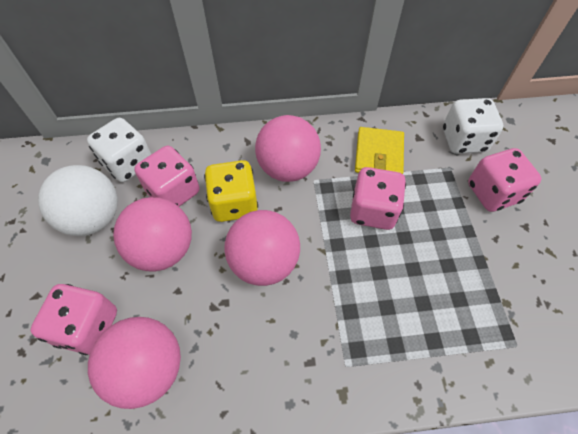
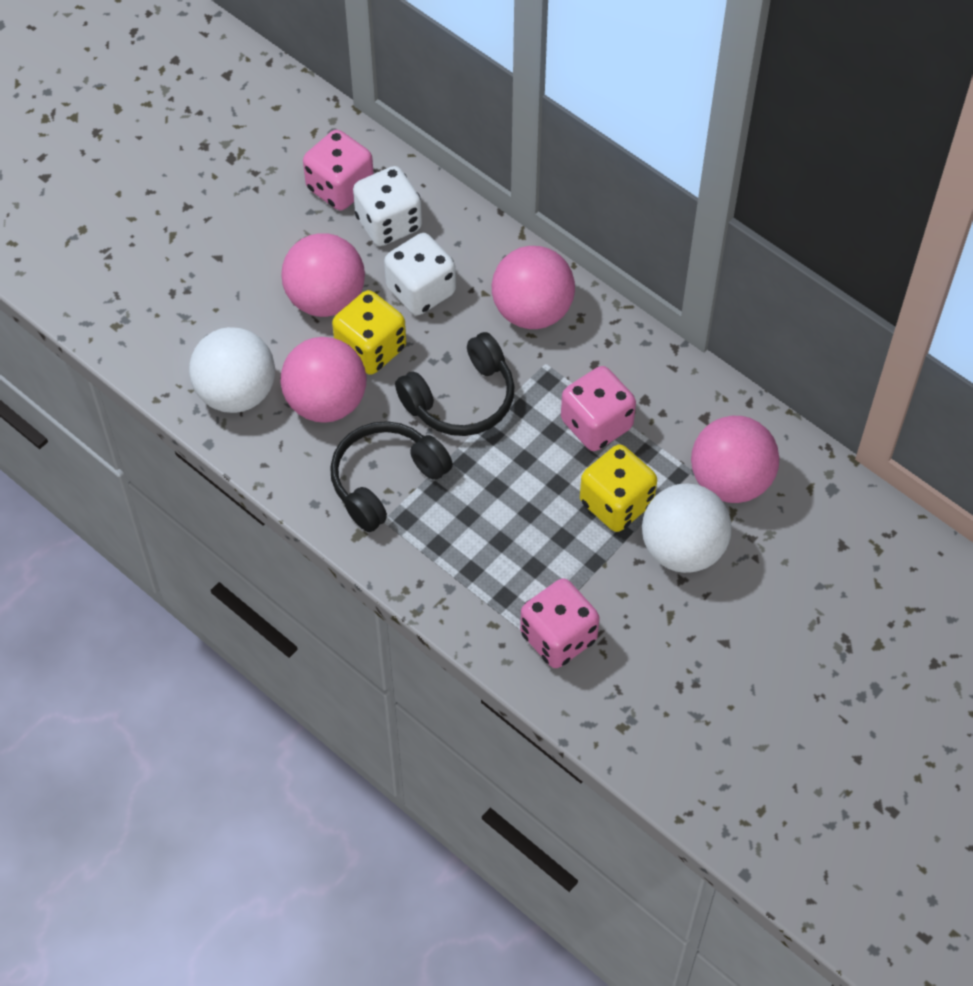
black headphones: 0 -> 2
pink dice: 4 -> 3
white ball: 1 -> 2
yellow dice: 1 -> 2
yellow wallet: 1 -> 0

